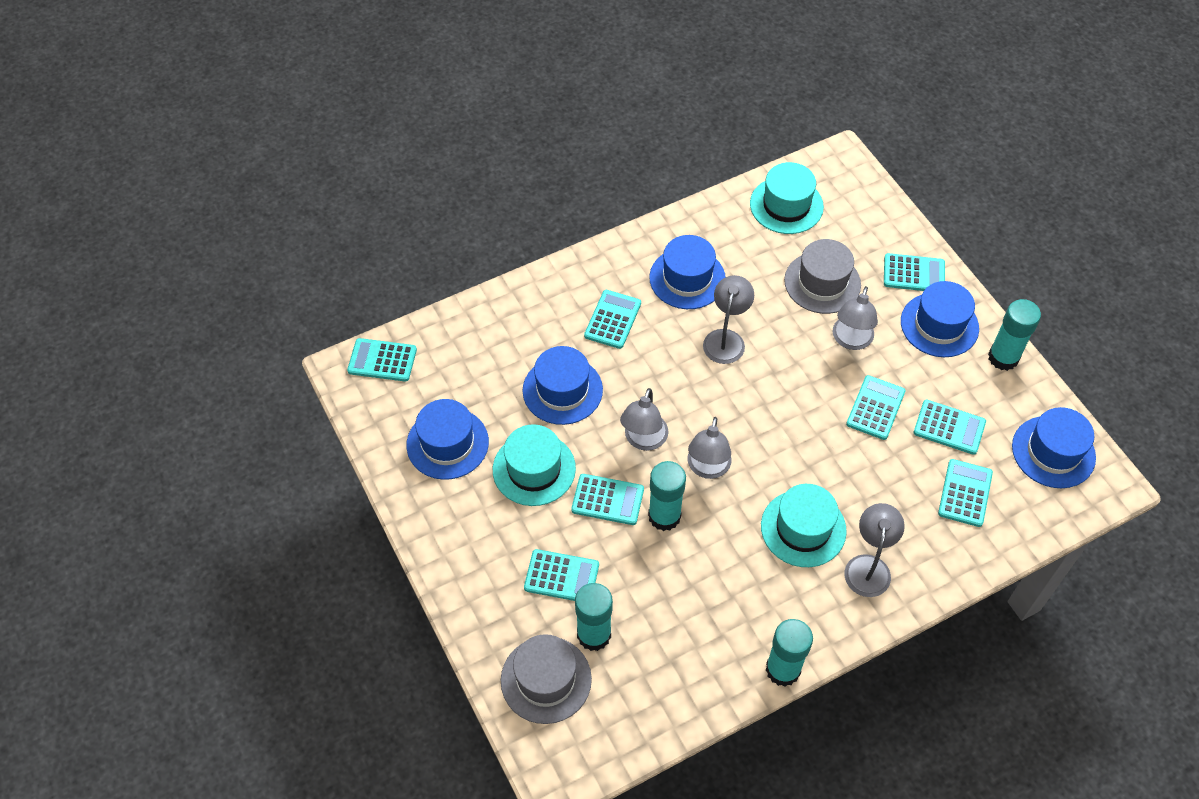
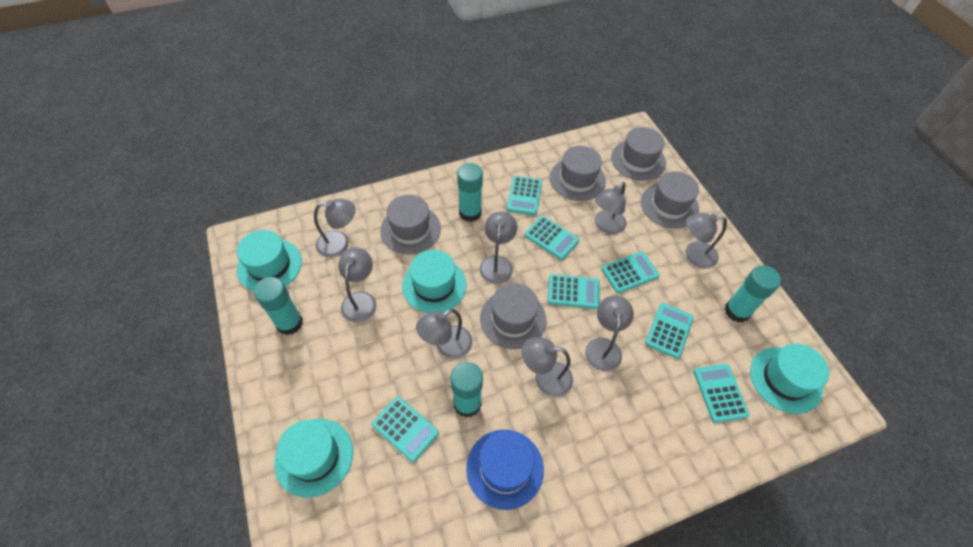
blue hat: 5 -> 1
grey hat: 2 -> 5
grey lamp: 5 -> 8
turquoise calculator: 8 -> 7
turquoise hat: 3 -> 4

